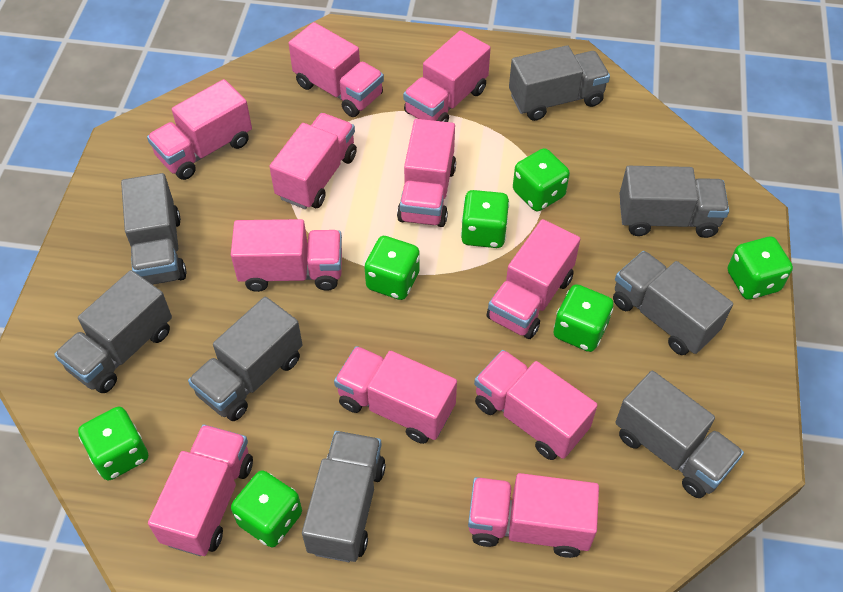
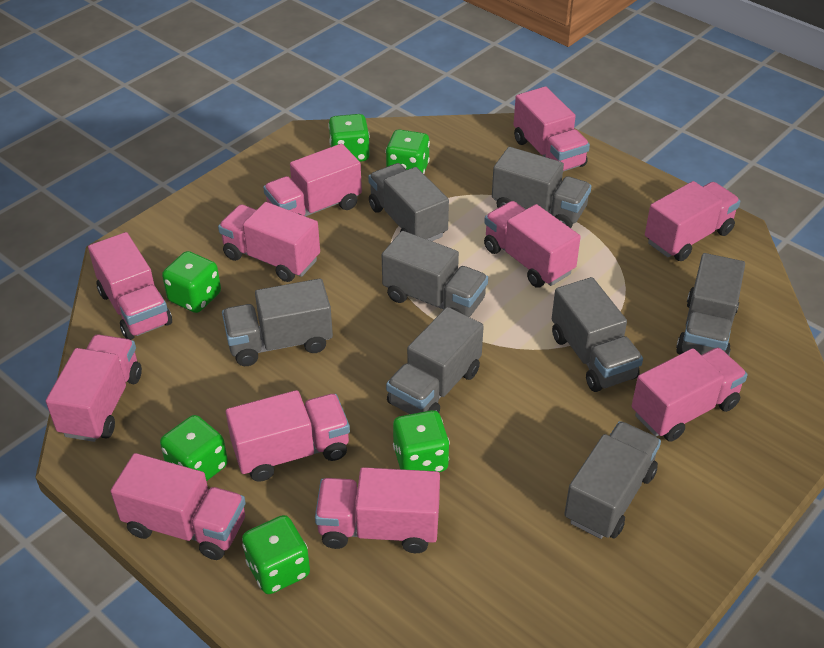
green dice: 7 -> 6

